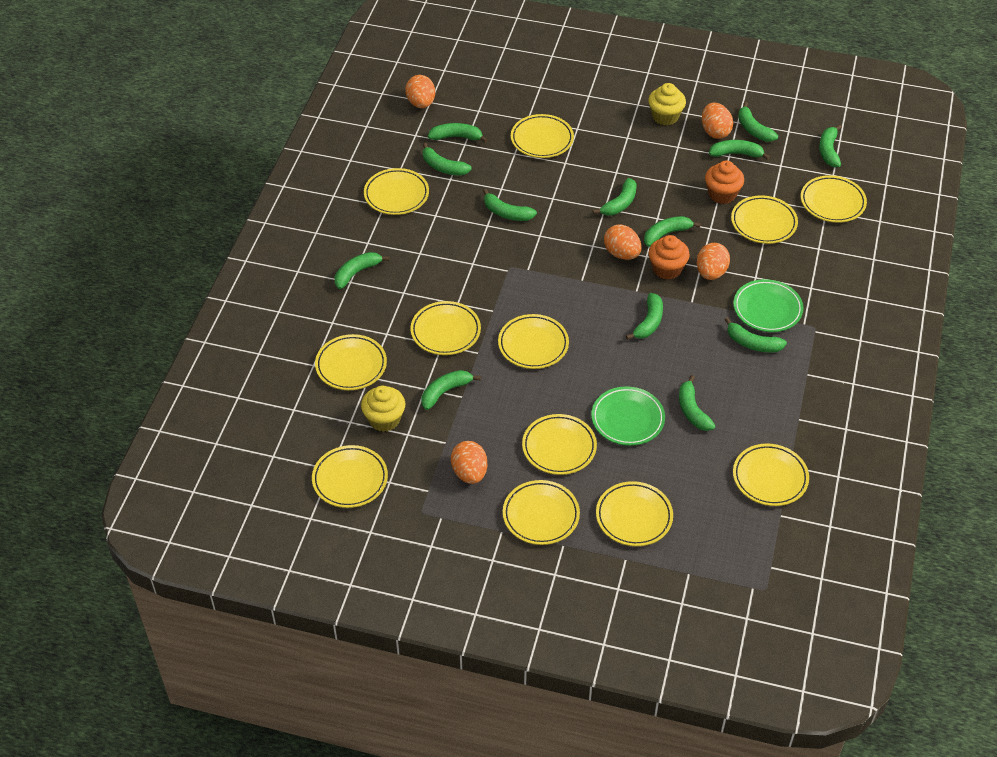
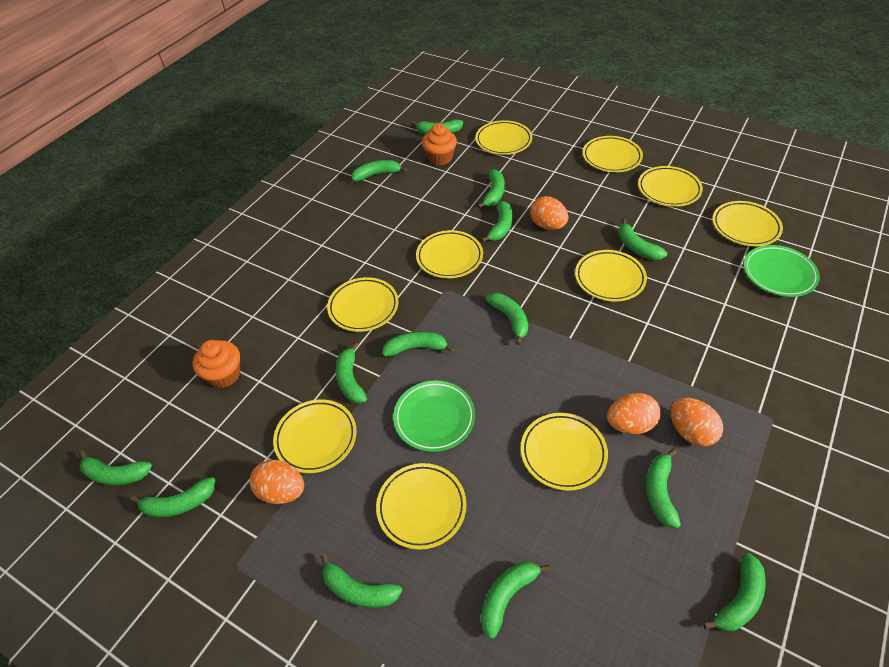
green banana: 13 -> 14
orange egg: 5 -> 4
yellow cupcake: 2 -> 0
yellow plate: 12 -> 10

